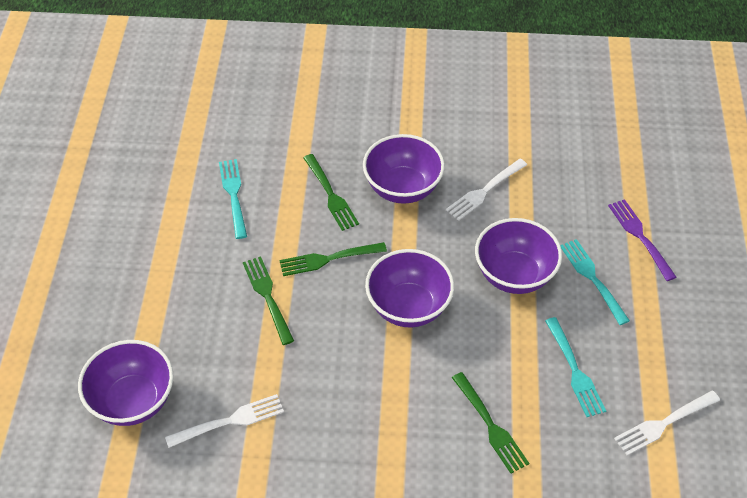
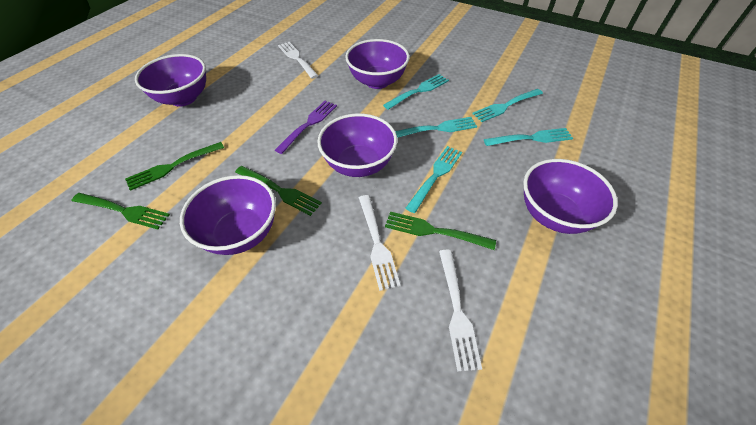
purple bowl: 4 -> 5
turquoise fork: 3 -> 5

